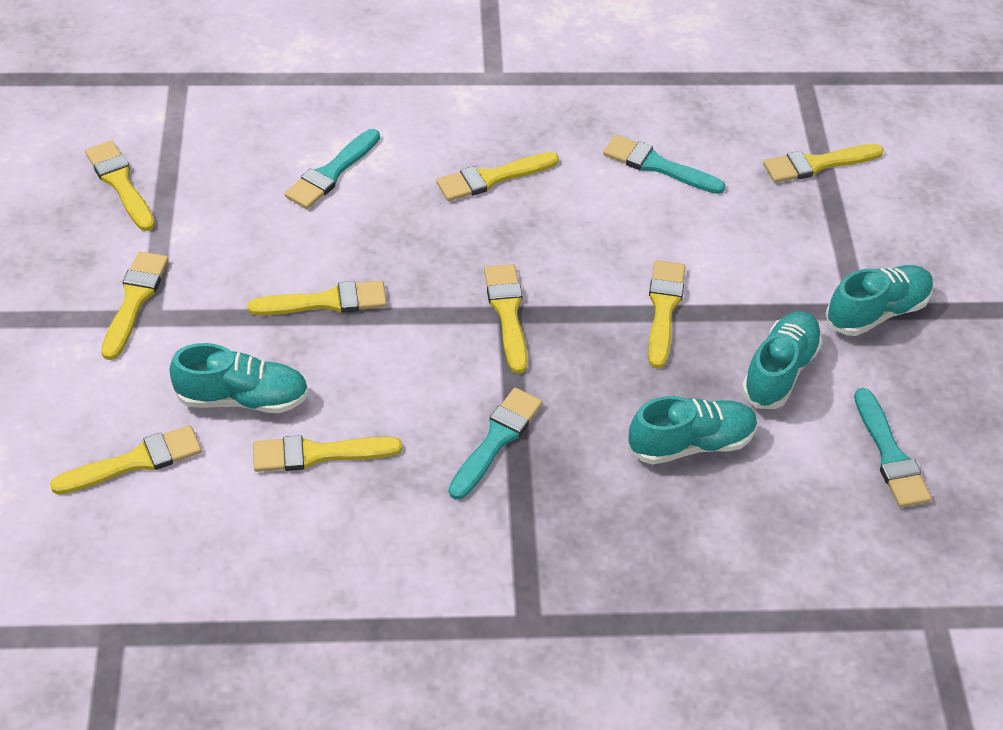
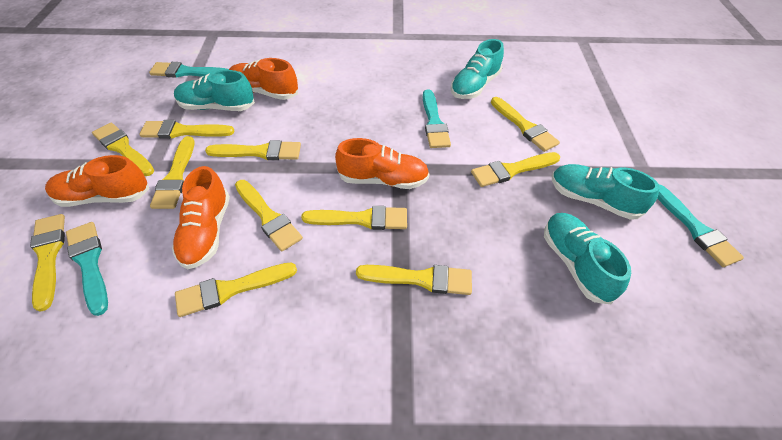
orange shoe: 0 -> 4
yellow brush: 9 -> 11

